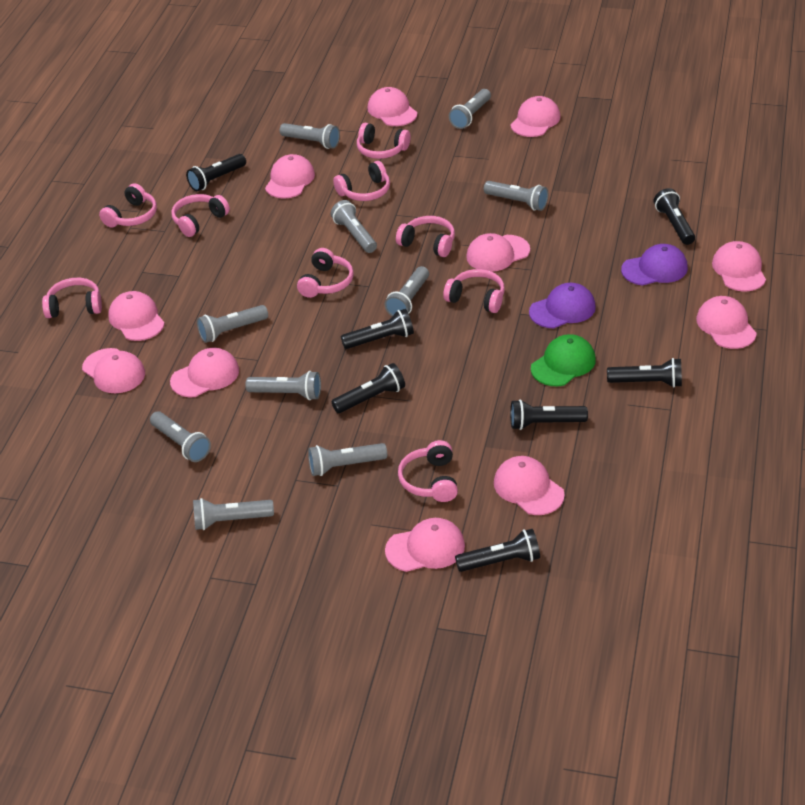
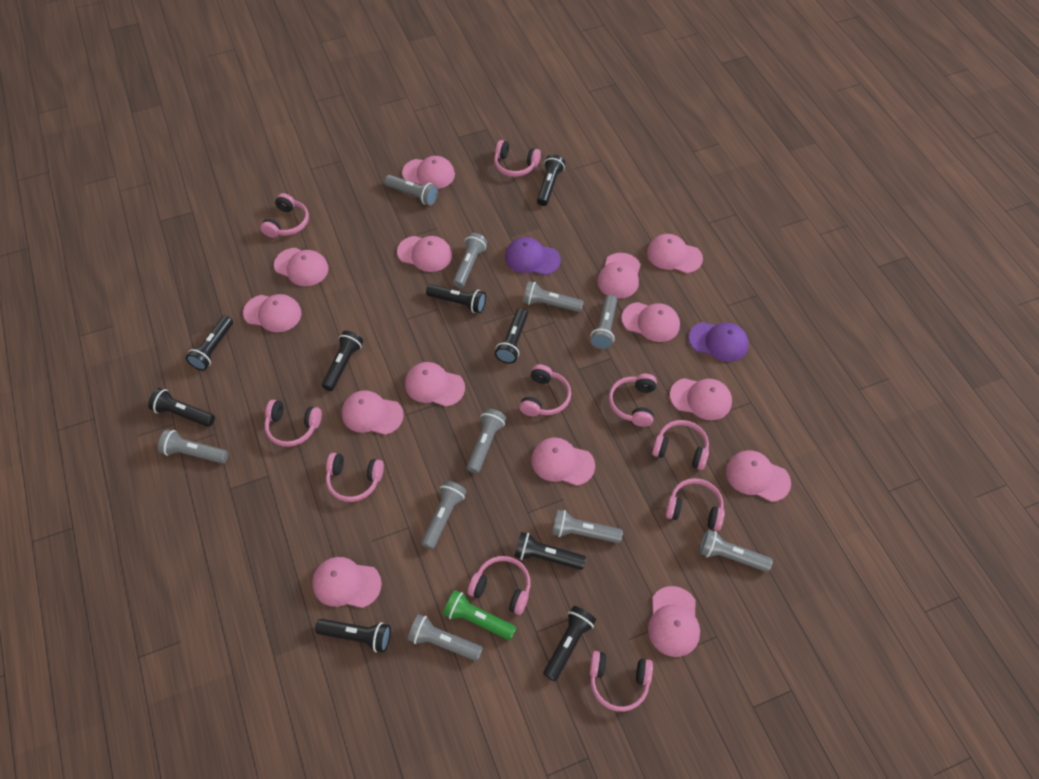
black flashlight: 7 -> 9
green cap: 1 -> 0
green flashlight: 0 -> 1
pink cap: 11 -> 14
pink headphones: 9 -> 10

